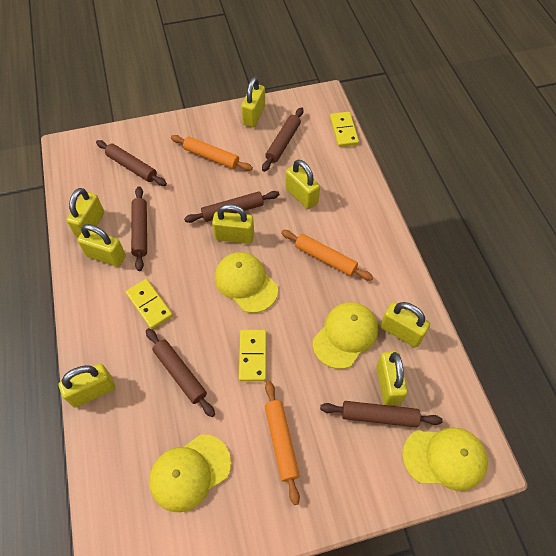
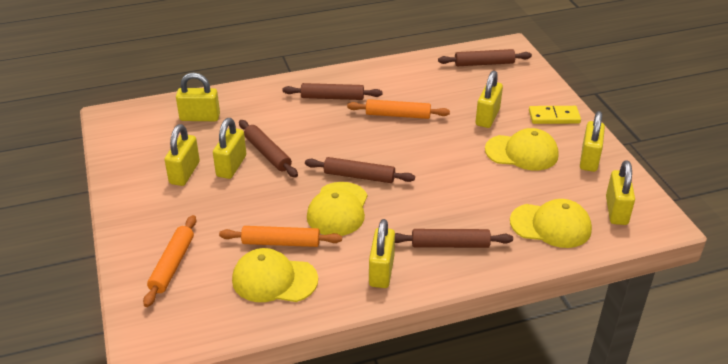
brown rolling pin: 6 -> 5
yellow domino: 3 -> 1
yellow padlock: 8 -> 7

